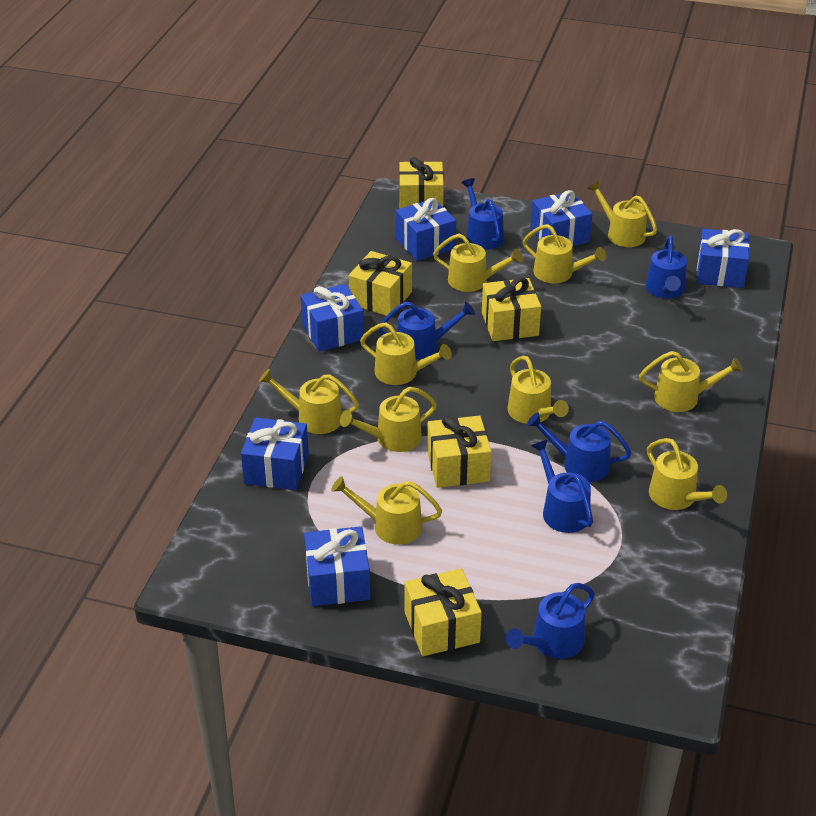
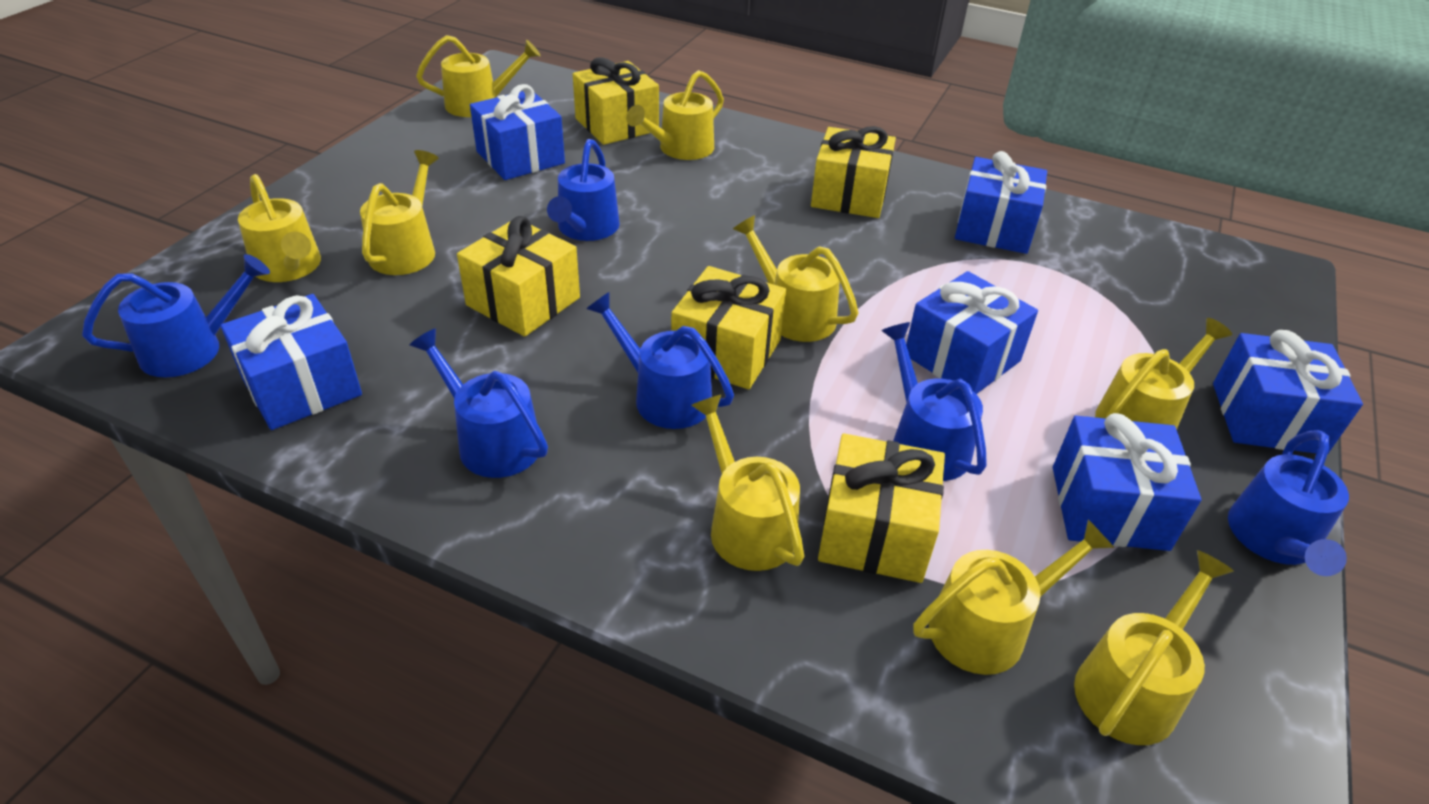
yellow watering can: 10 -> 9

